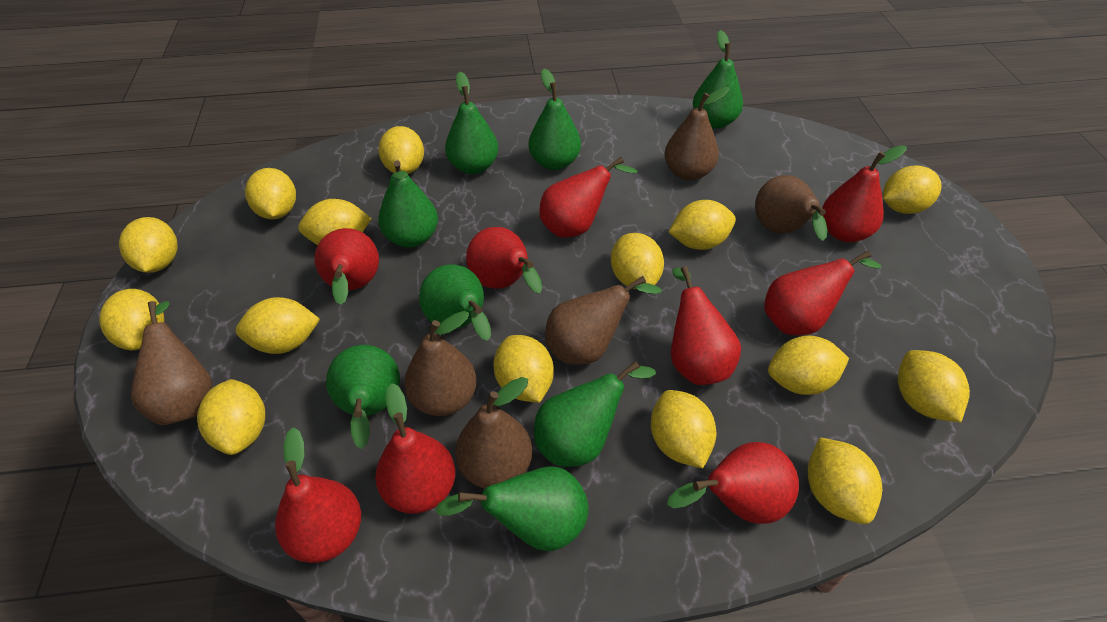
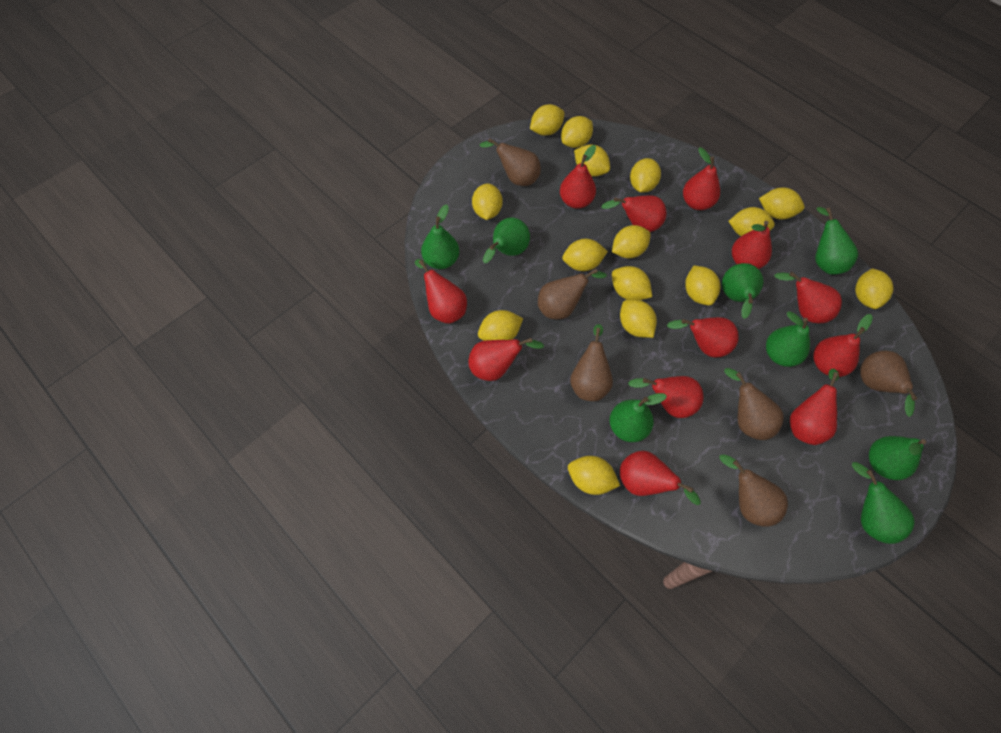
red pear: 9 -> 12

